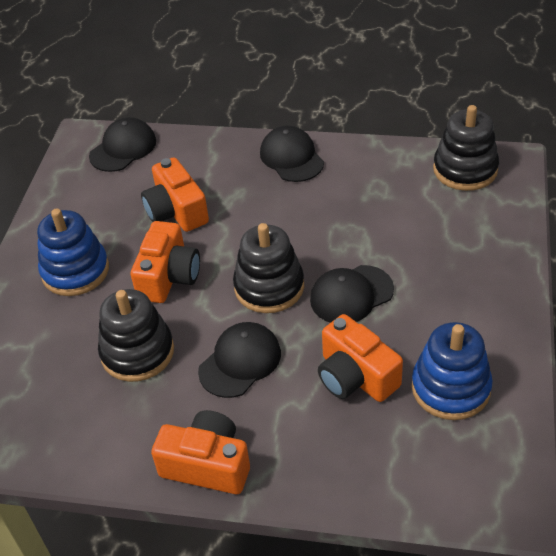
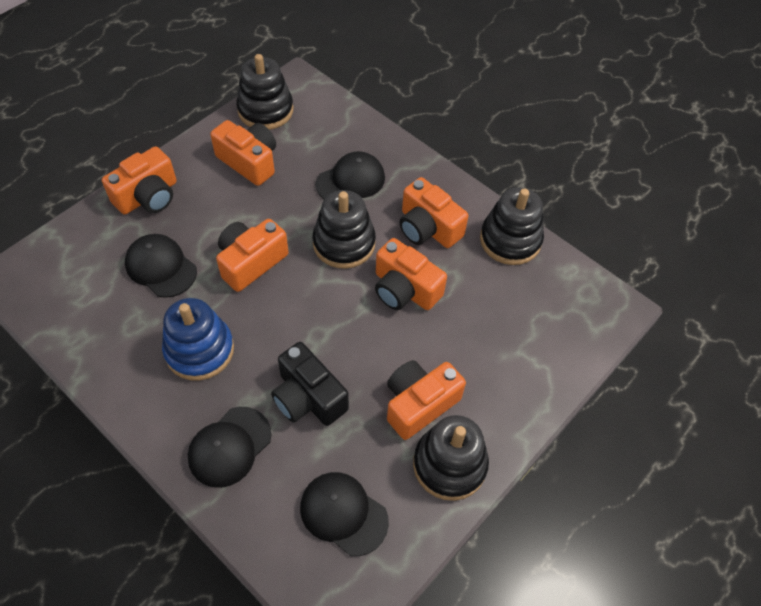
black camera: 0 -> 1
black stacking toy: 3 -> 4
blue stacking toy: 2 -> 1
orange camera: 4 -> 6

